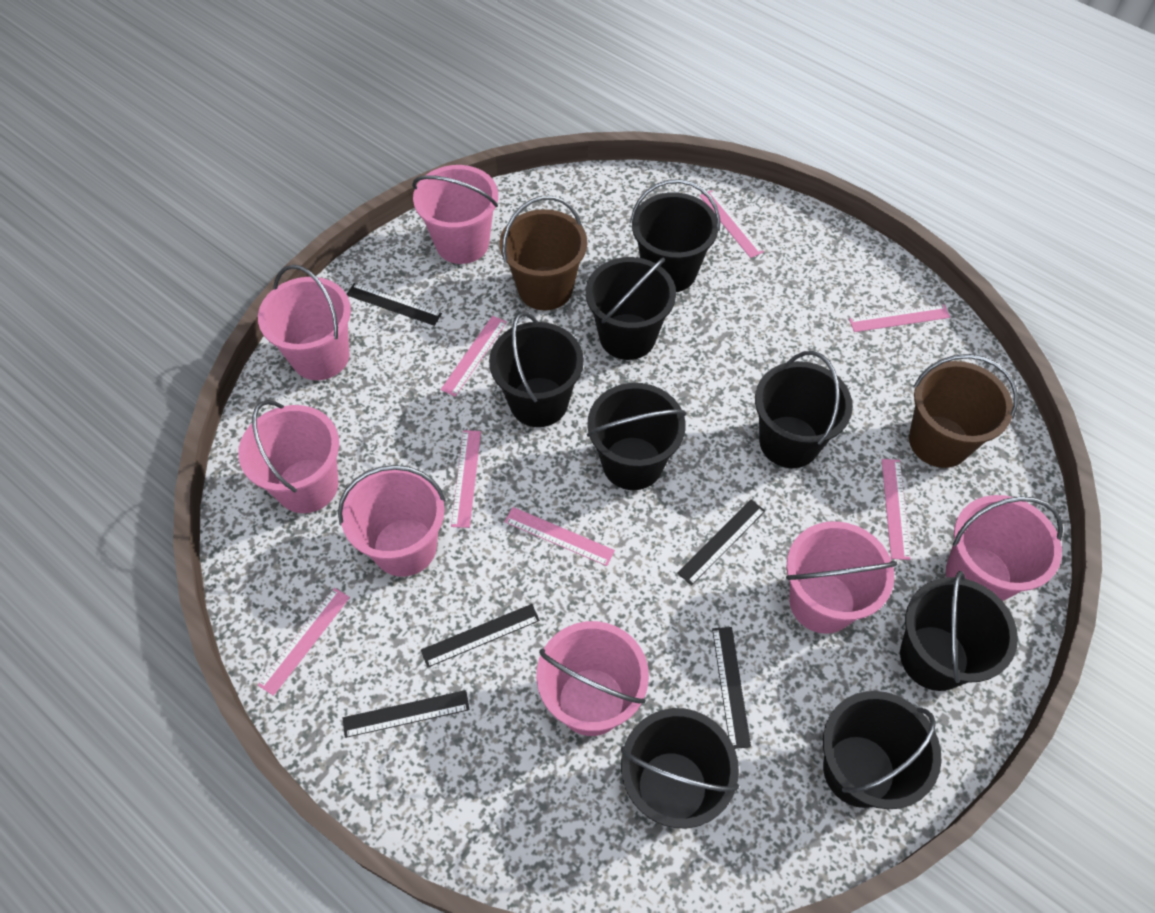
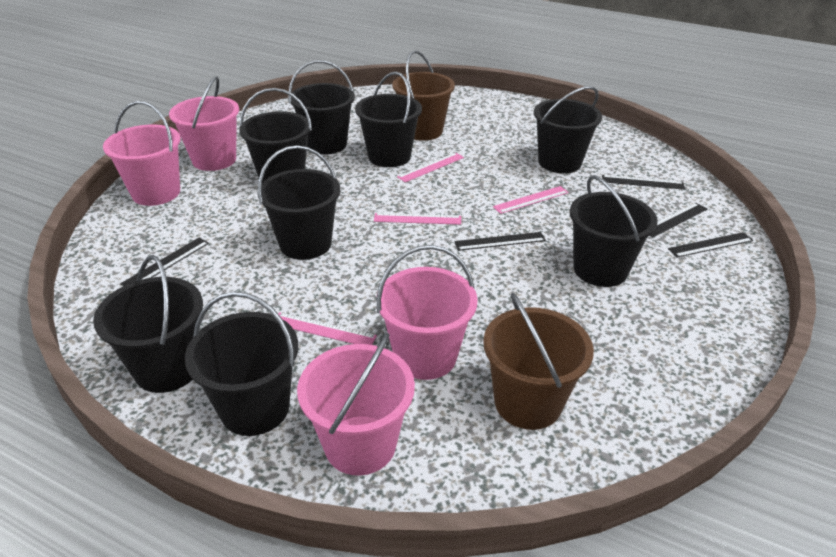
pink bucket: 7 -> 4
pink ruler: 7 -> 4

